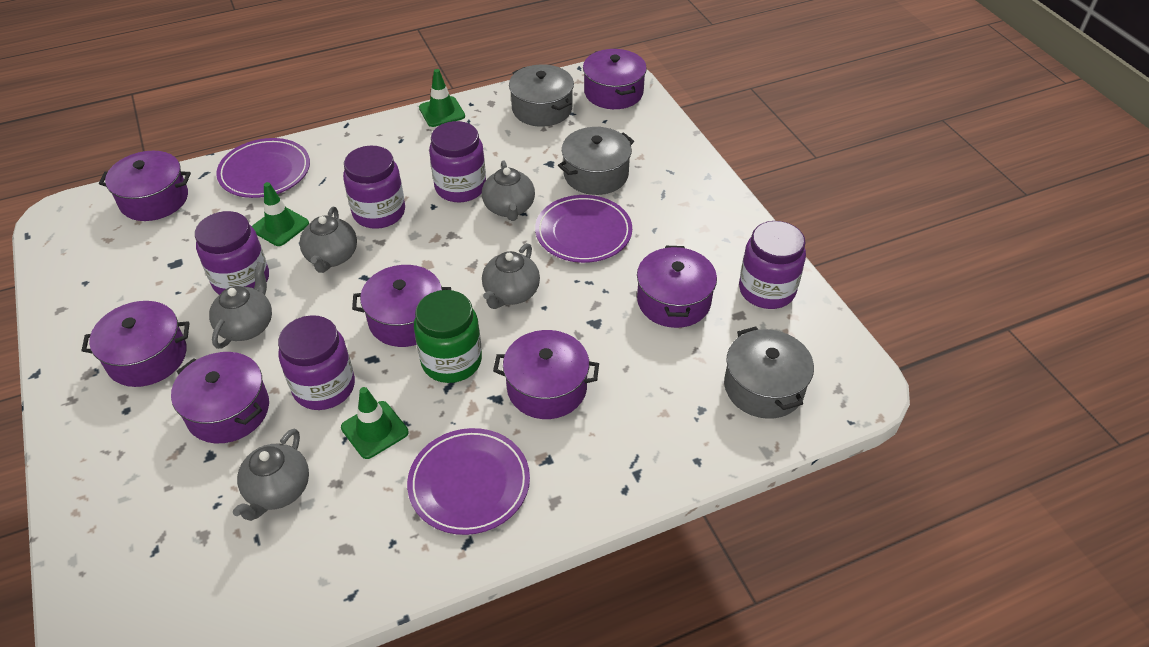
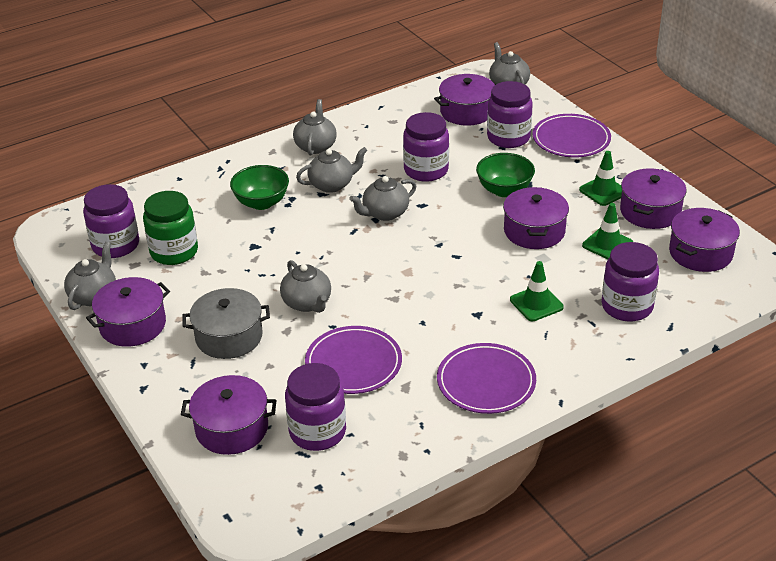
green bowl: 0 -> 2
grey pot: 3 -> 1
grey teapot: 5 -> 6
purple pot: 7 -> 6

